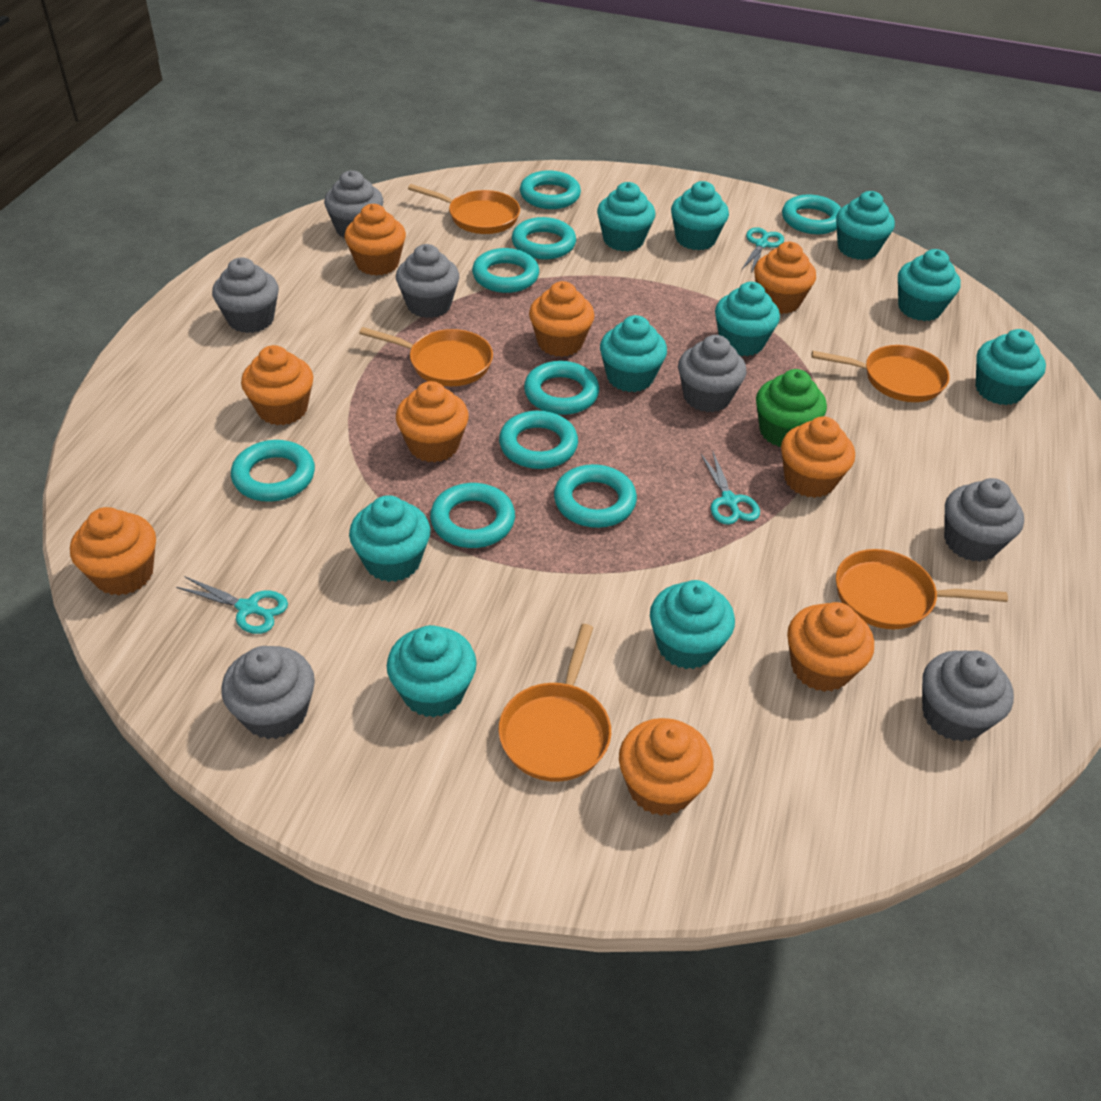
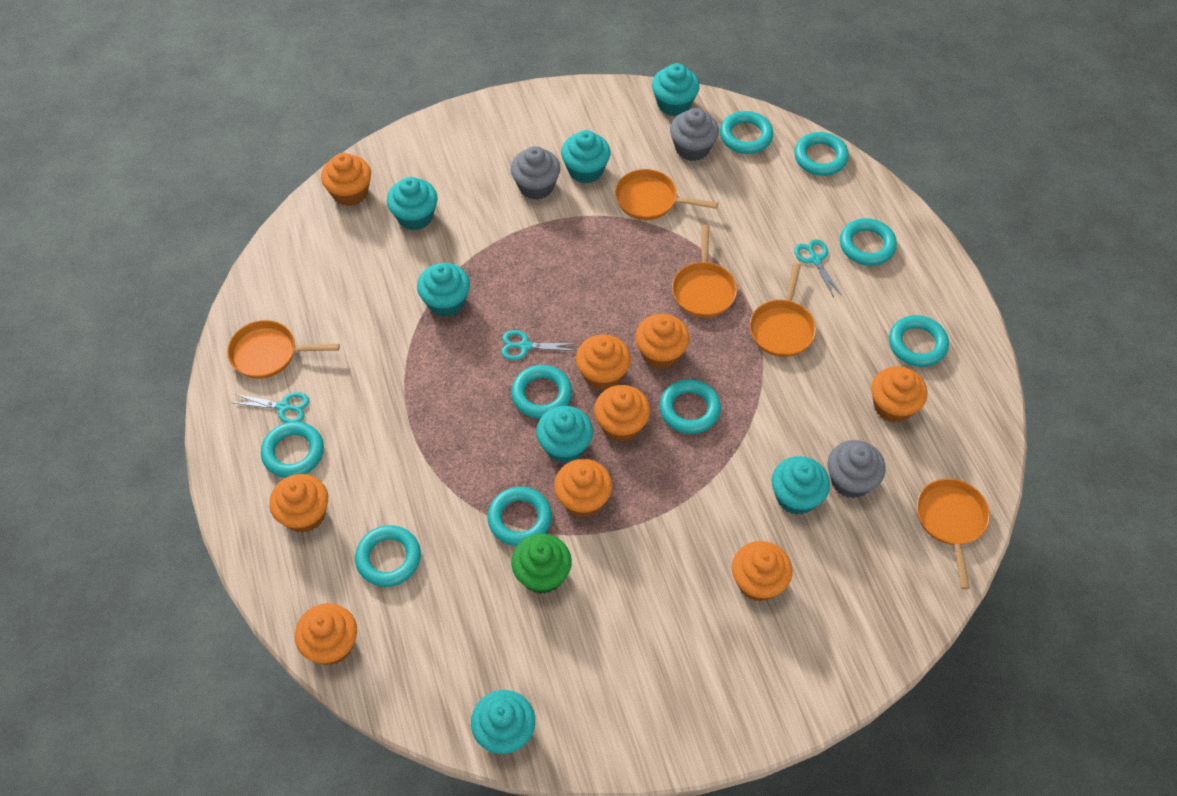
grey cupcake: 7 -> 3
turquoise cupcake: 10 -> 7

